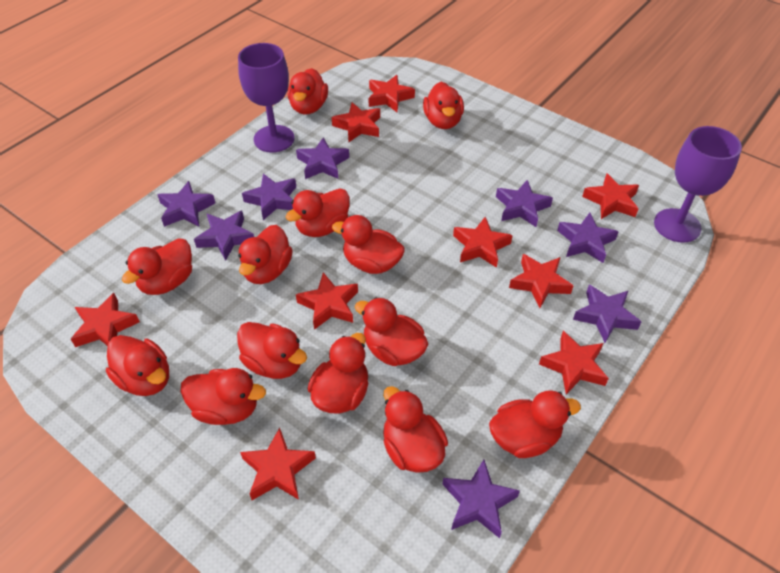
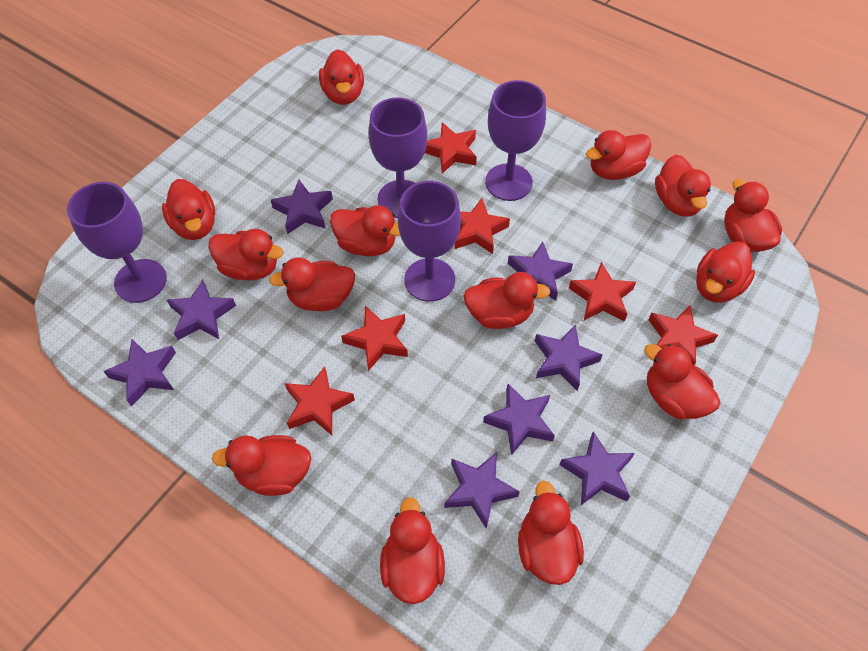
purple goblet: 2 -> 4
red duck: 13 -> 14
red star: 9 -> 6

